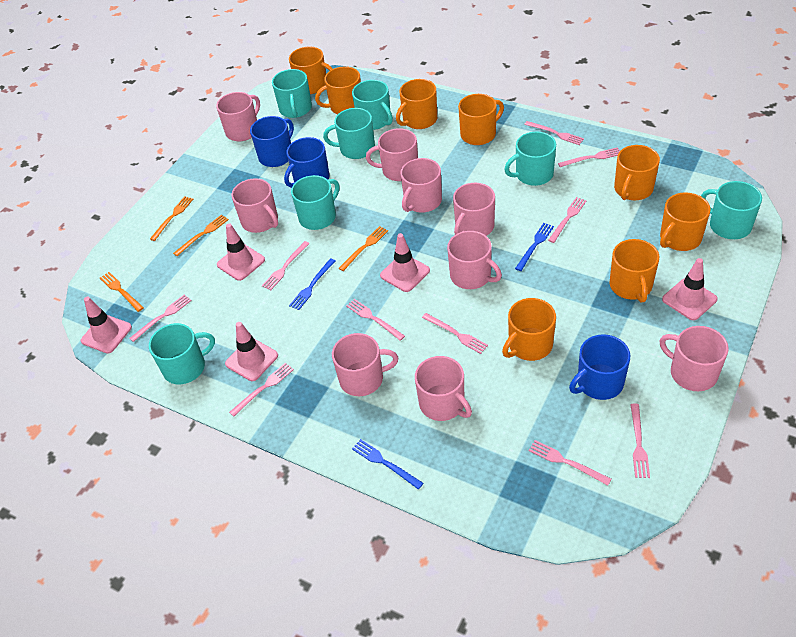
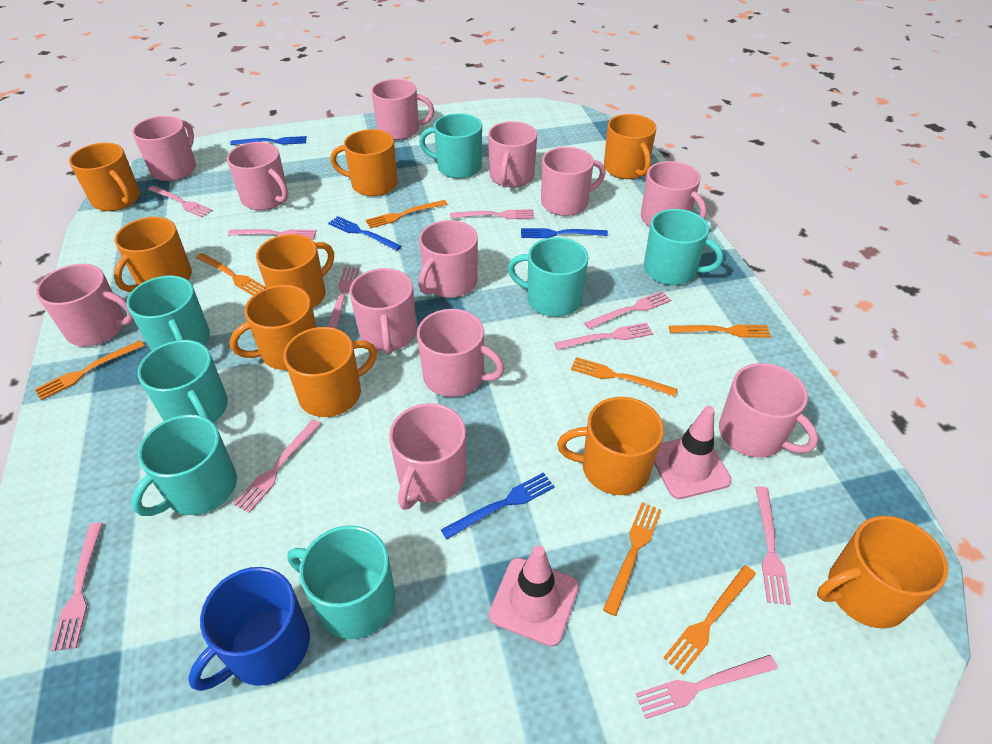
blue fork: 3 -> 4
blue mug: 3 -> 1
orange fork: 4 -> 7
orange mug: 8 -> 9
pink mug: 9 -> 12
pink traffic cone: 5 -> 2

